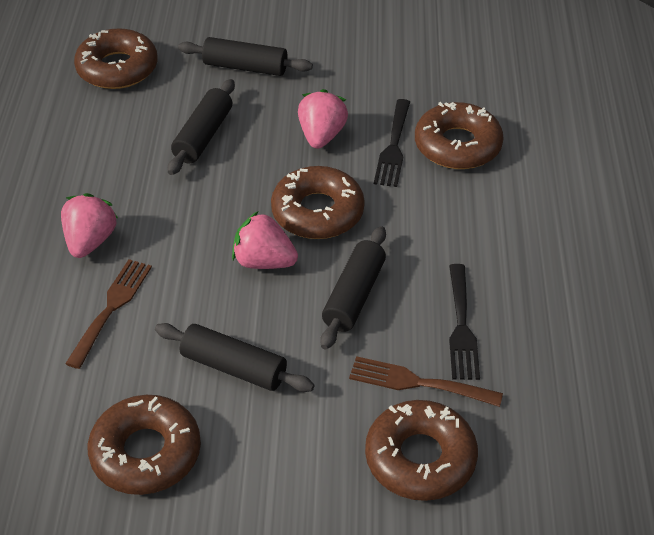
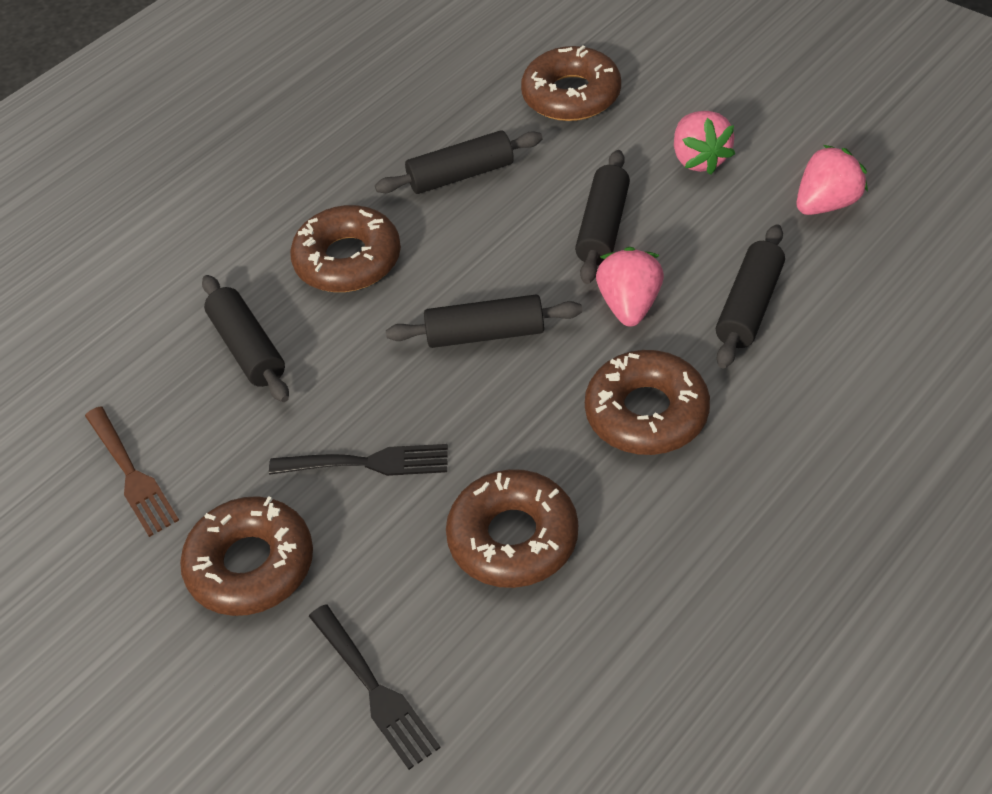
black rolling pin: 4 -> 5
brown fork: 2 -> 1

